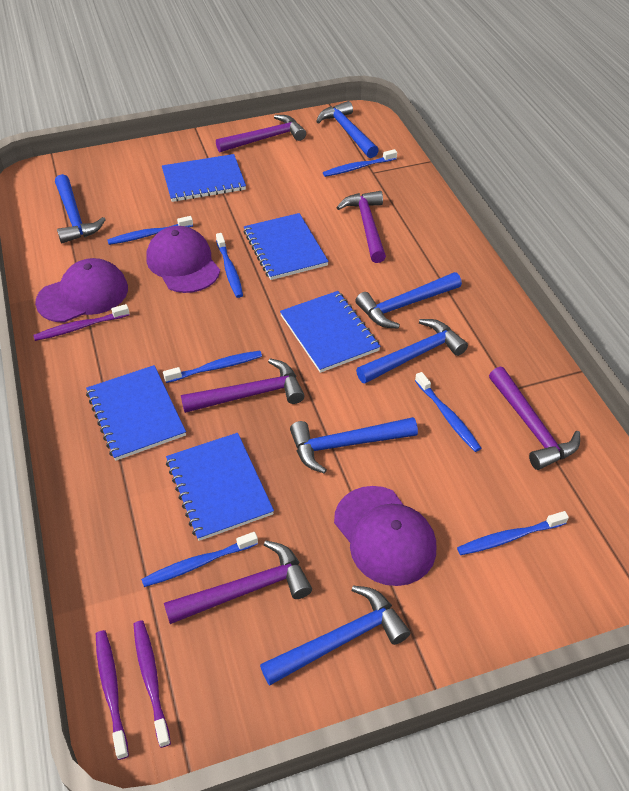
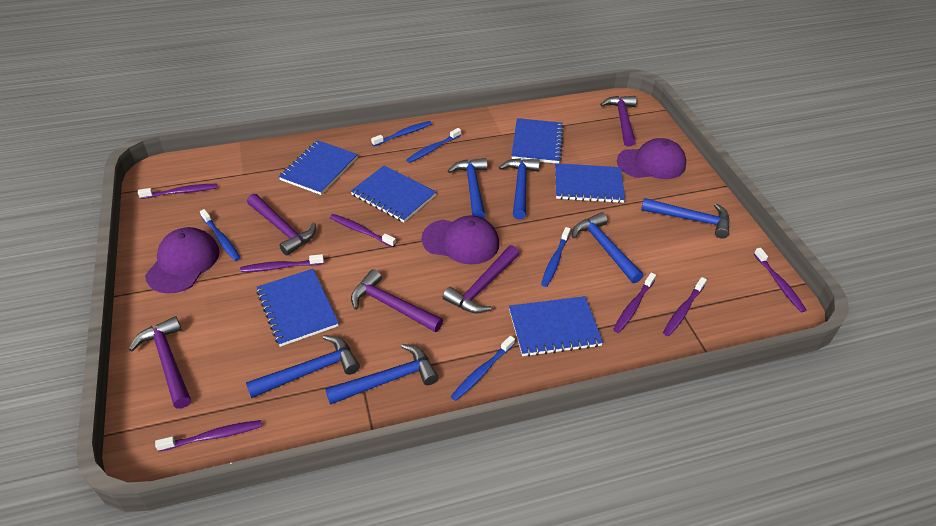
blue notebook: 5 -> 6
blue toothbrush: 7 -> 5
purple toothbrush: 3 -> 7

